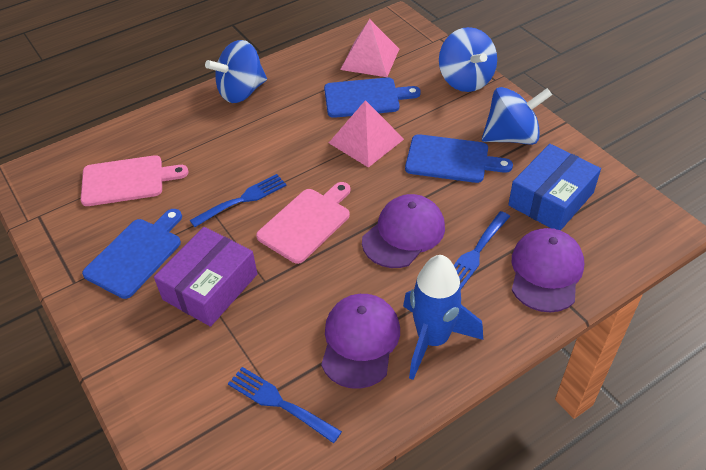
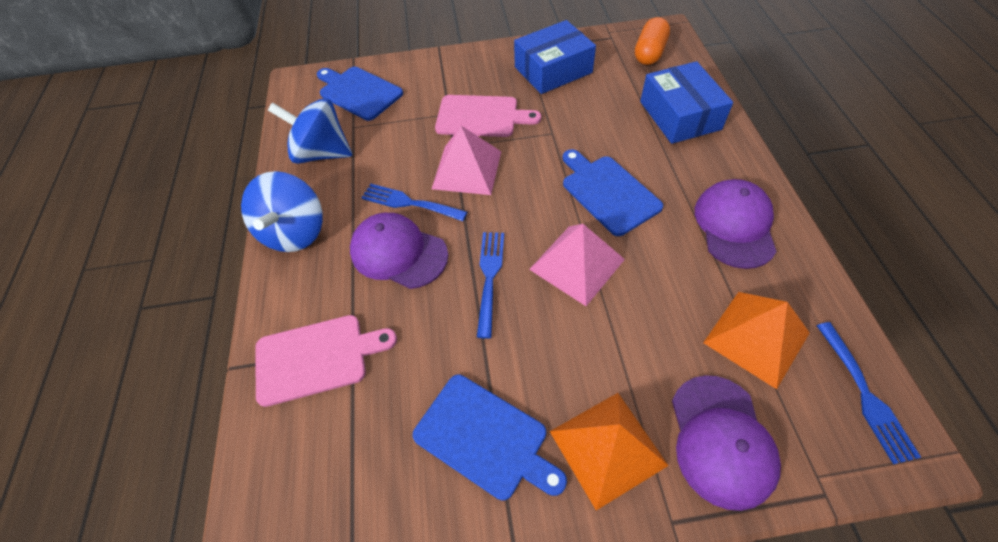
blue box: 1 -> 2
blue rocket: 1 -> 0
blue spinning top: 3 -> 2
orange capsule: 0 -> 1
orange pyramid: 0 -> 2
purple box: 1 -> 0

